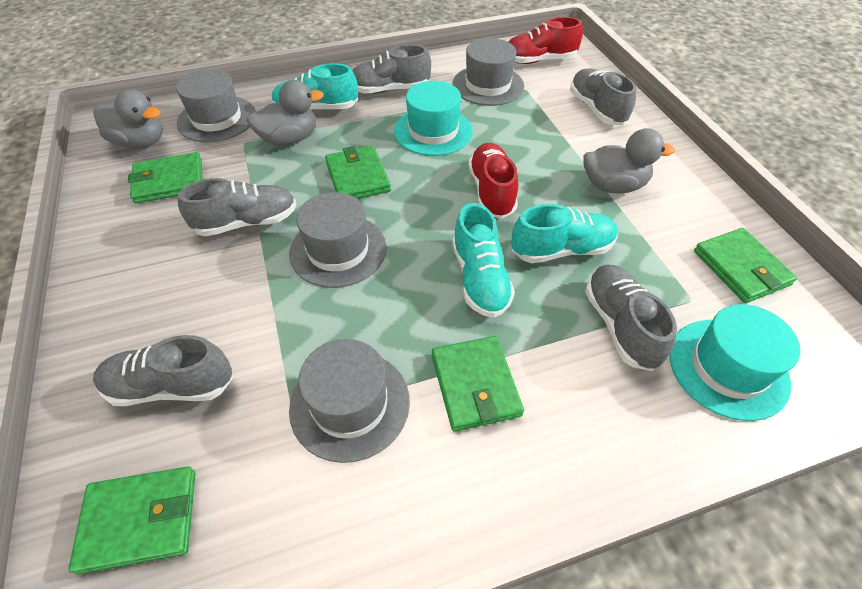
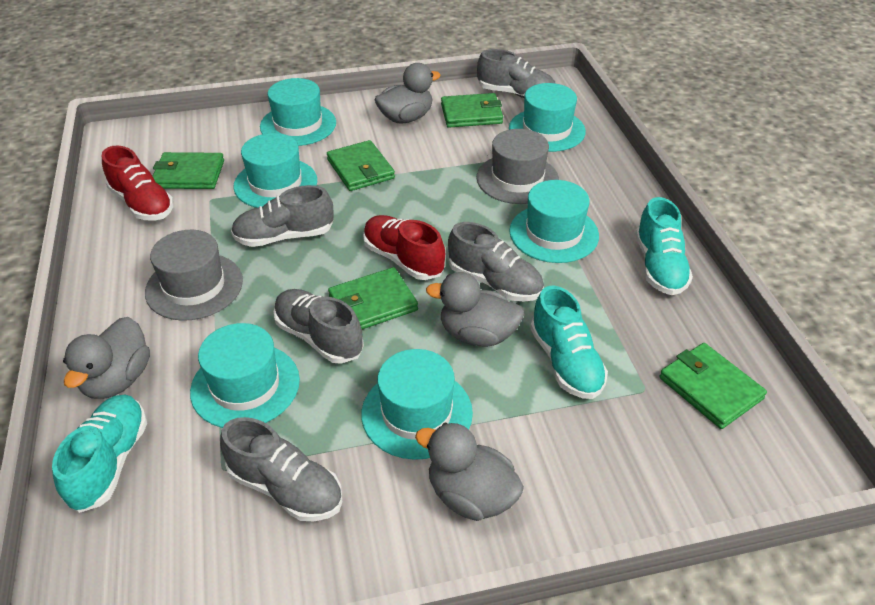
grey duck: 3 -> 4
grey hat: 4 -> 2
turquoise hat: 2 -> 6

